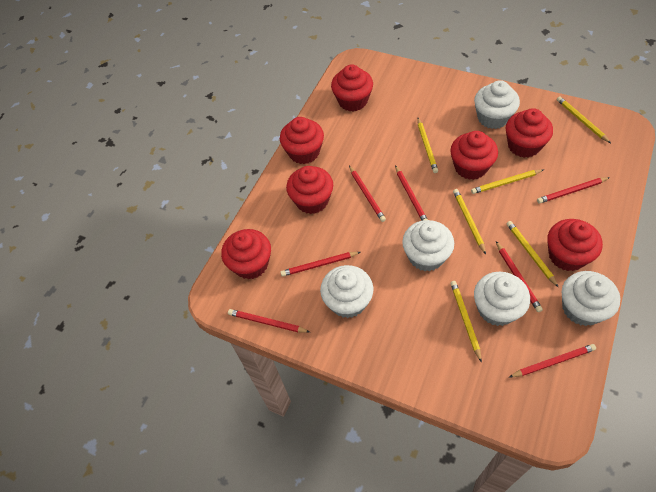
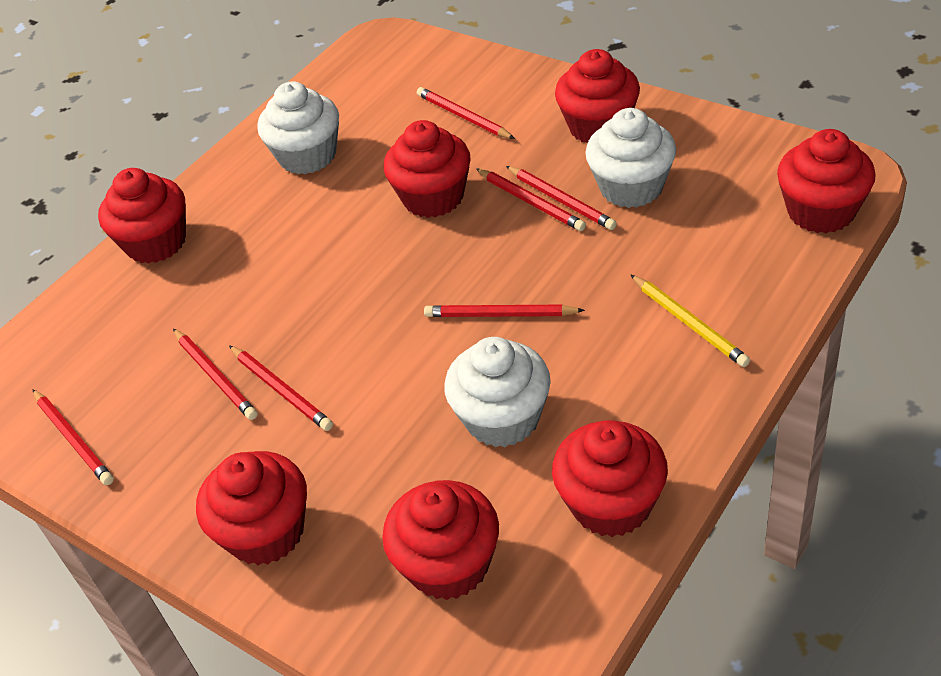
white cupcake: 5 -> 3
yellow pencil: 6 -> 1

